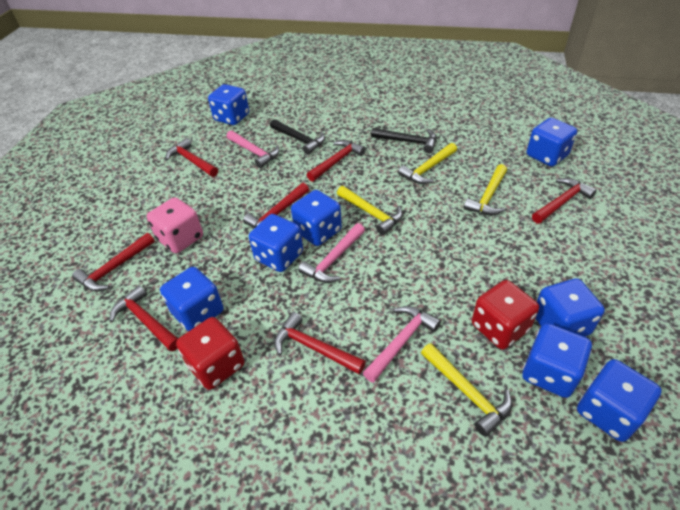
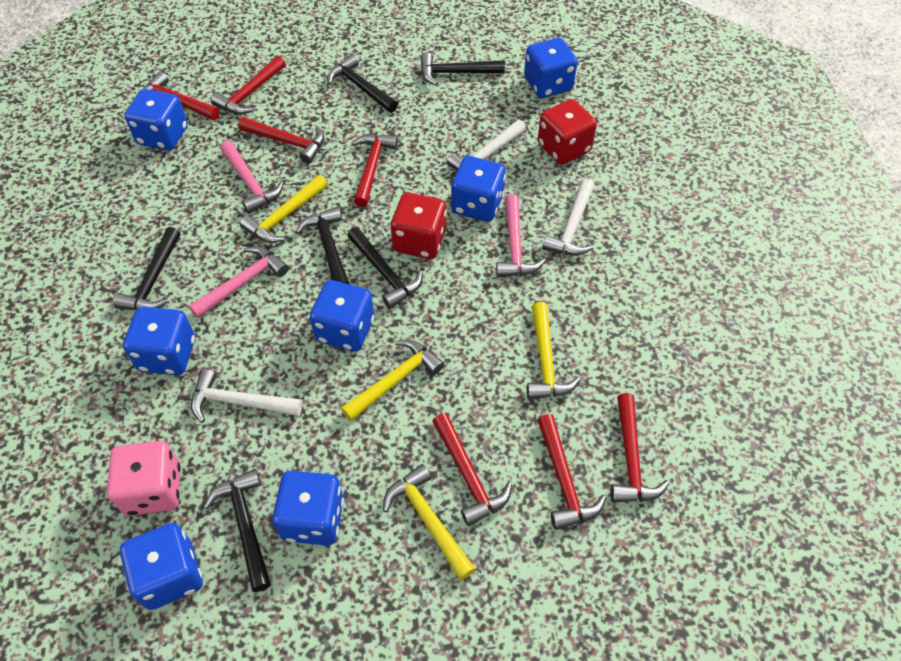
black hammer: 2 -> 6
blue dice: 8 -> 7
white hammer: 0 -> 3

